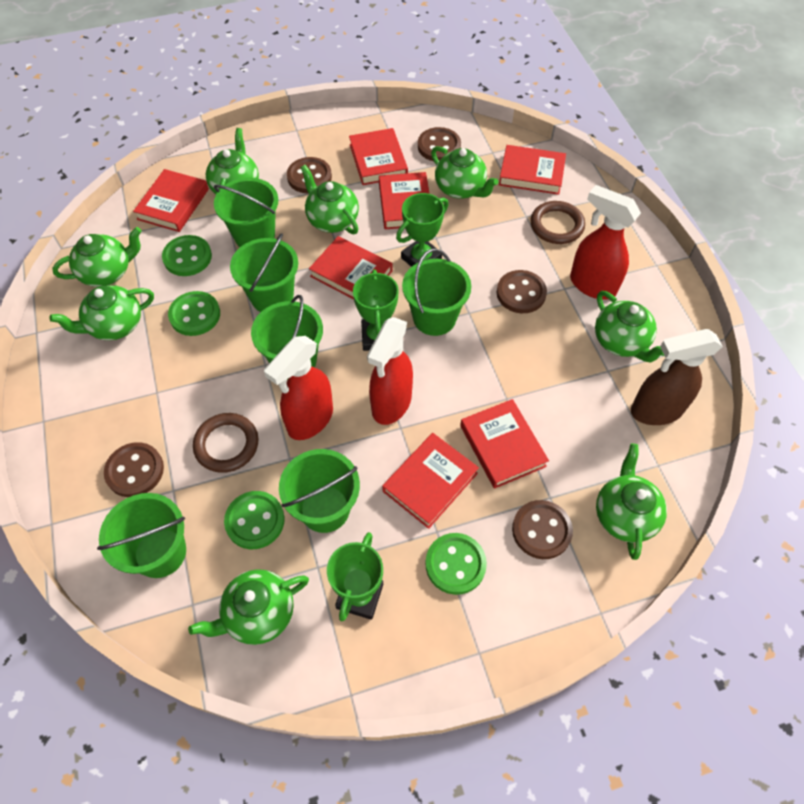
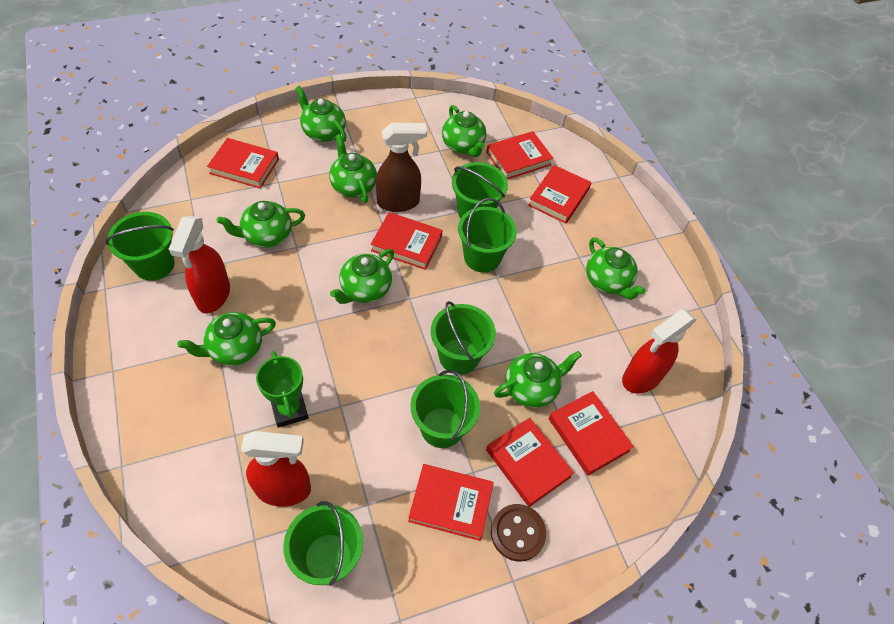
brown button: 5 -> 1
brown ring: 2 -> 0
green button: 4 -> 0
green trophy: 3 -> 1

